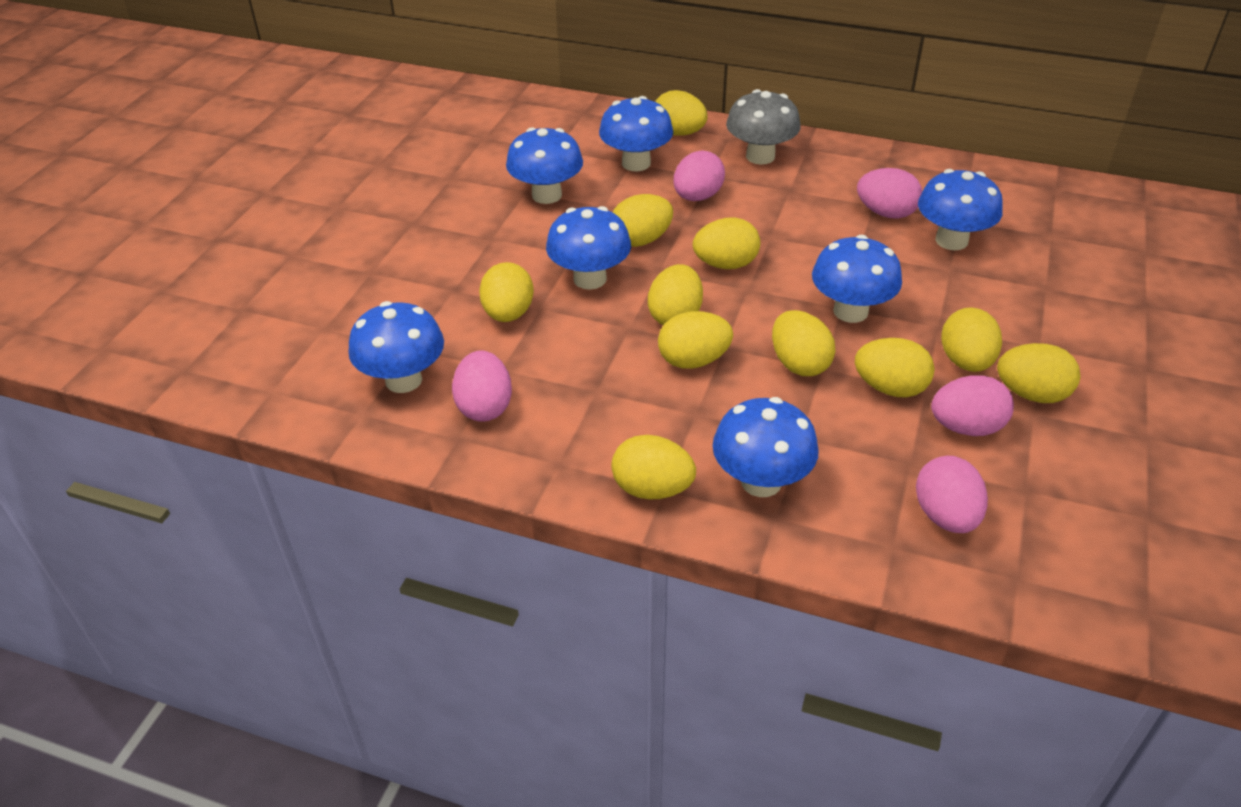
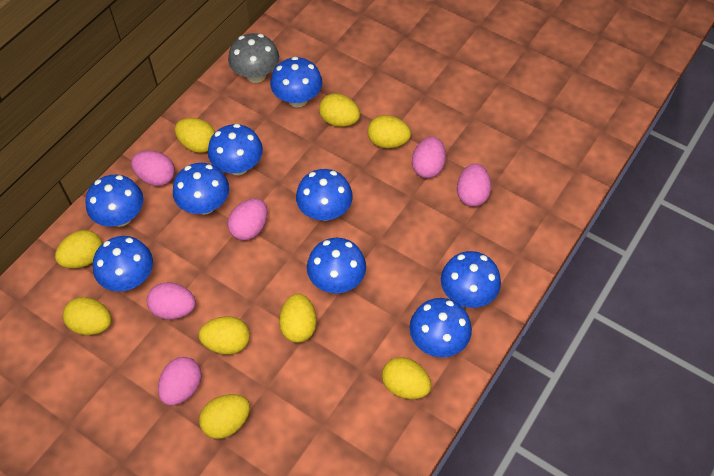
blue mushroom: 7 -> 9
pink egg: 5 -> 6
yellow egg: 11 -> 9

